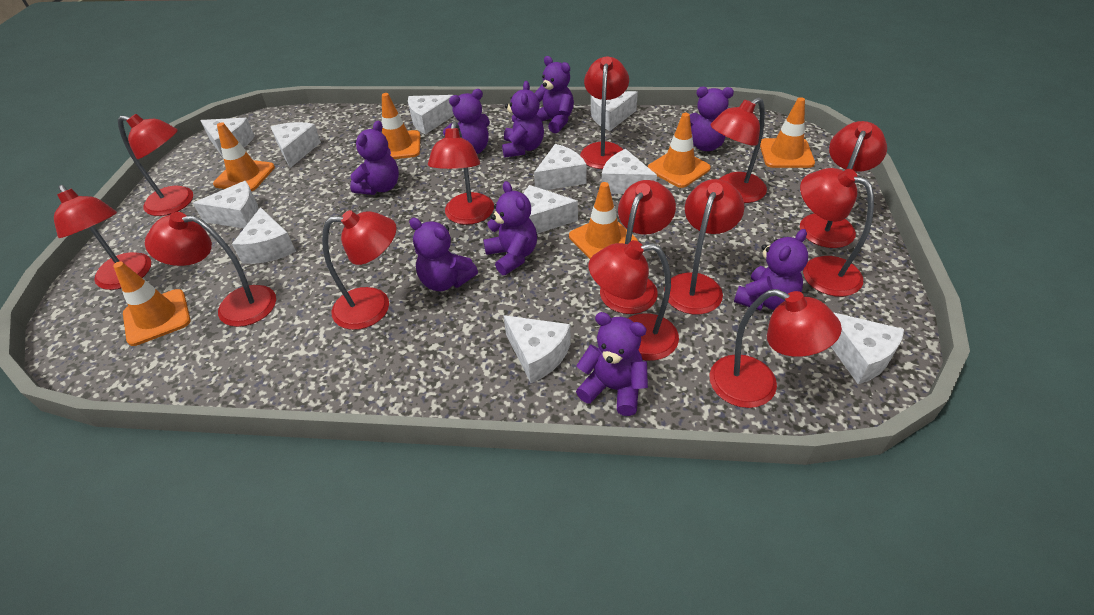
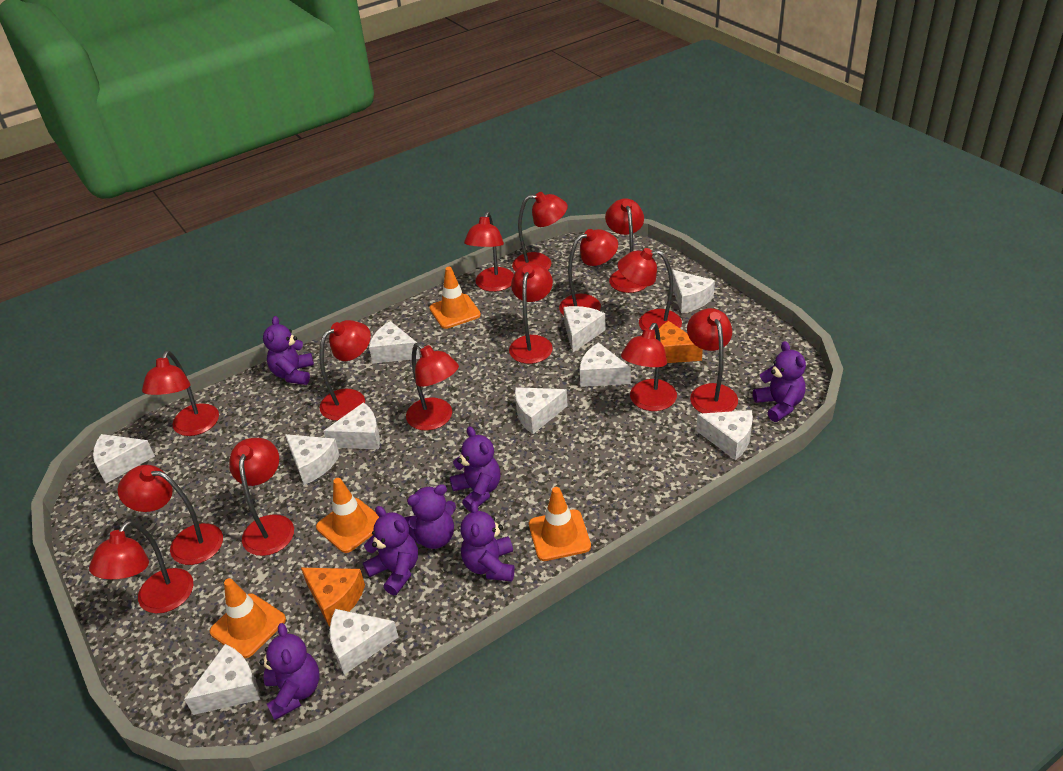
orange cheese: 0 -> 2
orange traffic cone: 6 -> 4
purple teddy bear: 9 -> 7
red lamp: 13 -> 14

